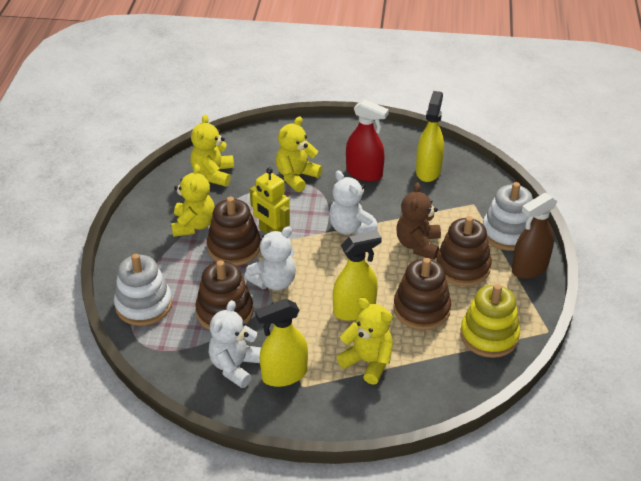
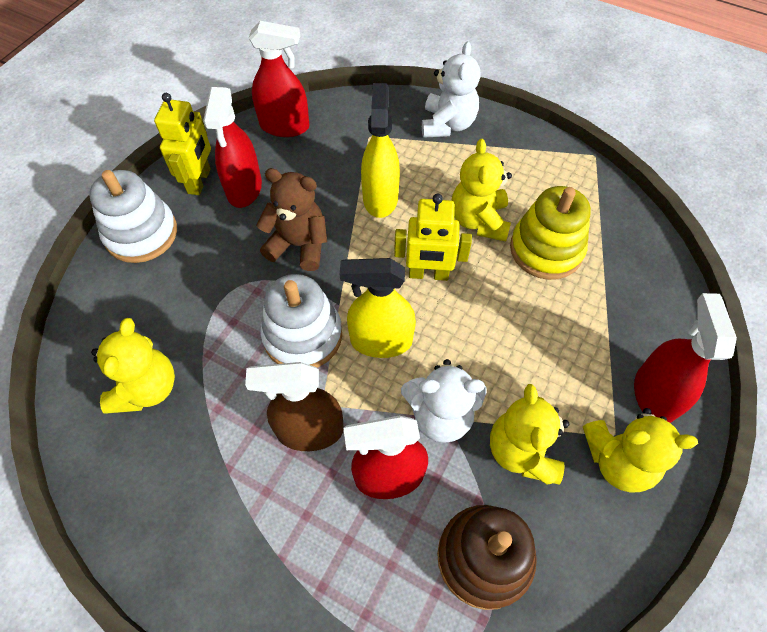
brown stacking toy: 4 -> 1
red spray bottle: 1 -> 4
white teddy bear: 3 -> 2
yellow robot: 1 -> 2
yellow spray bottle: 3 -> 2

